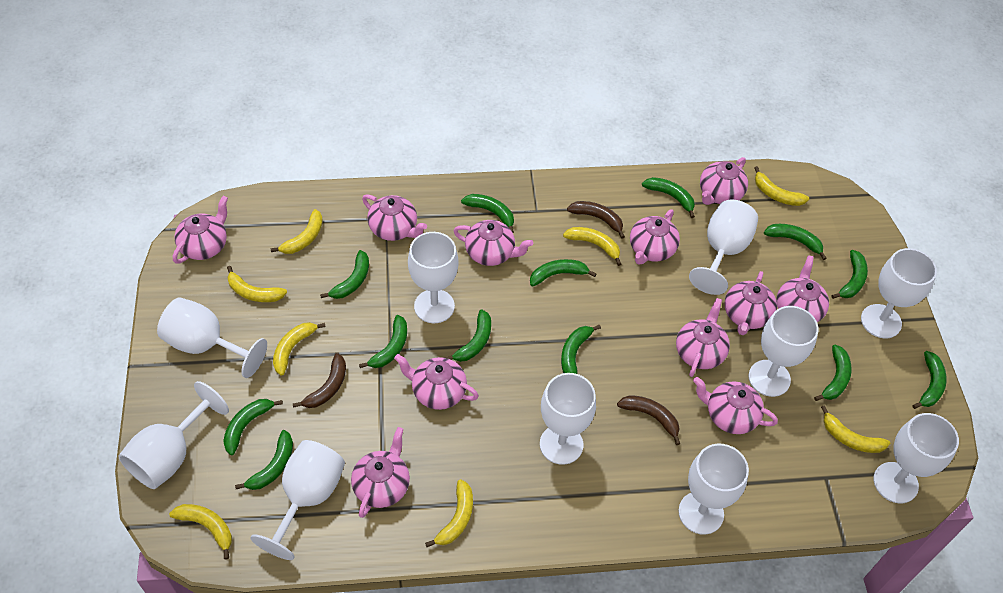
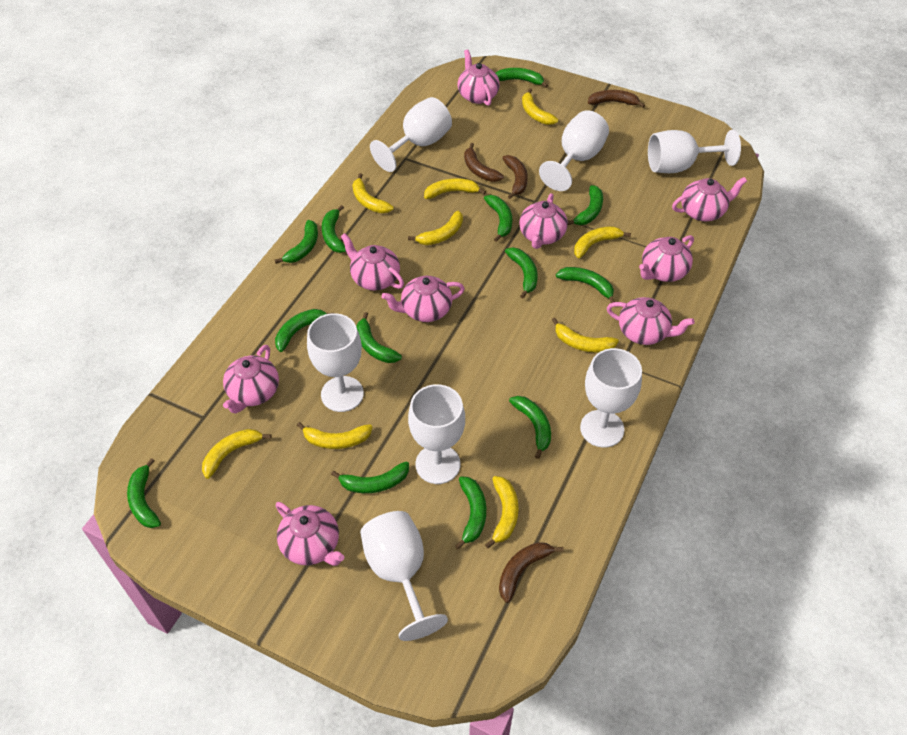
brown banana: 3 -> 4
pink teapot: 11 -> 9
white goblet: 10 -> 7
yellow banana: 8 -> 9

